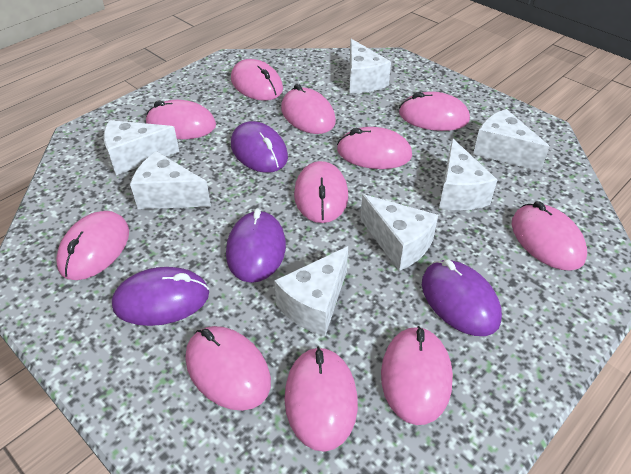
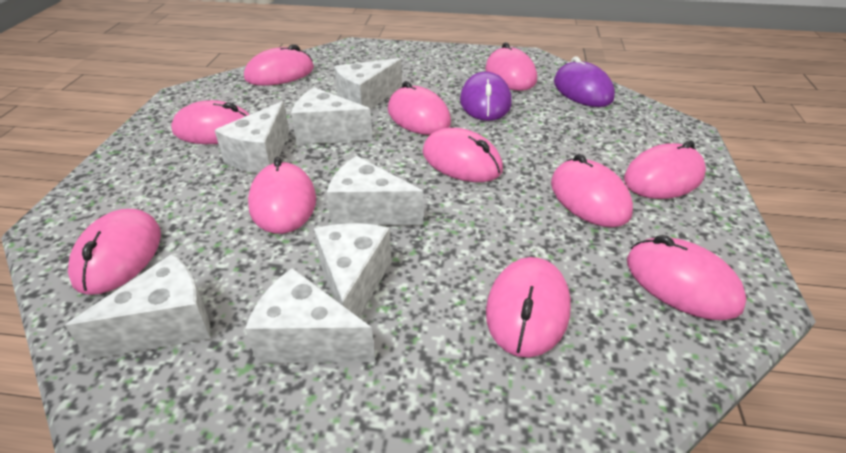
purple mouse: 4 -> 2

